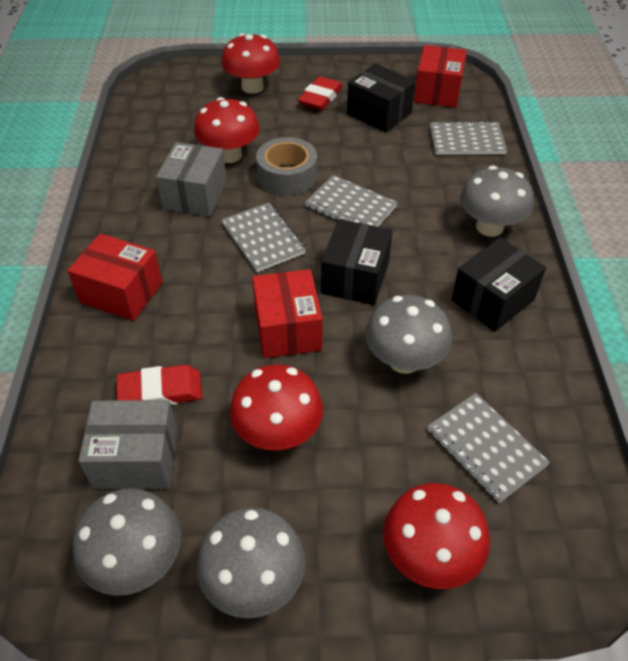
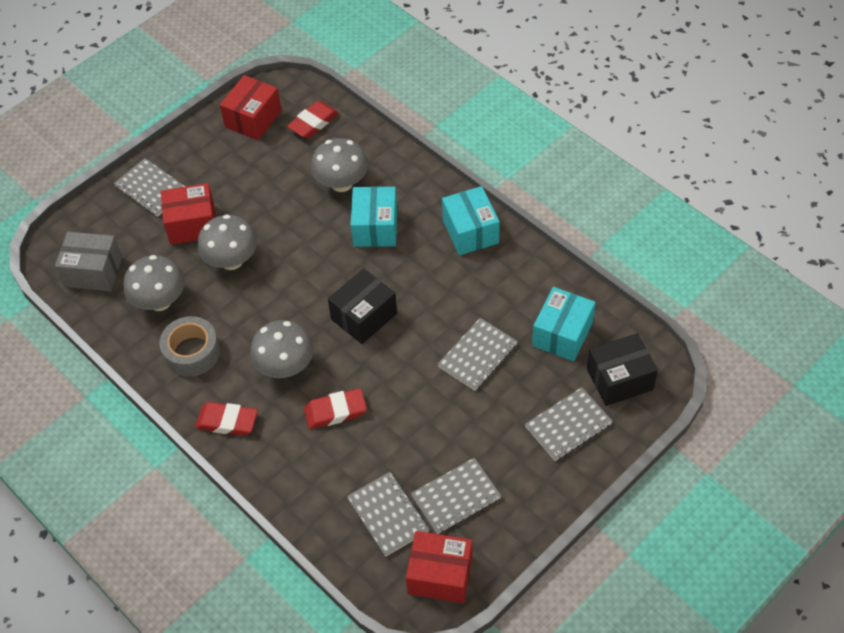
black box: 3 -> 2
grey box: 2 -> 1
grey notebook: 4 -> 5
red eraser: 2 -> 3
red mushroom: 4 -> 0
turquoise box: 0 -> 3

